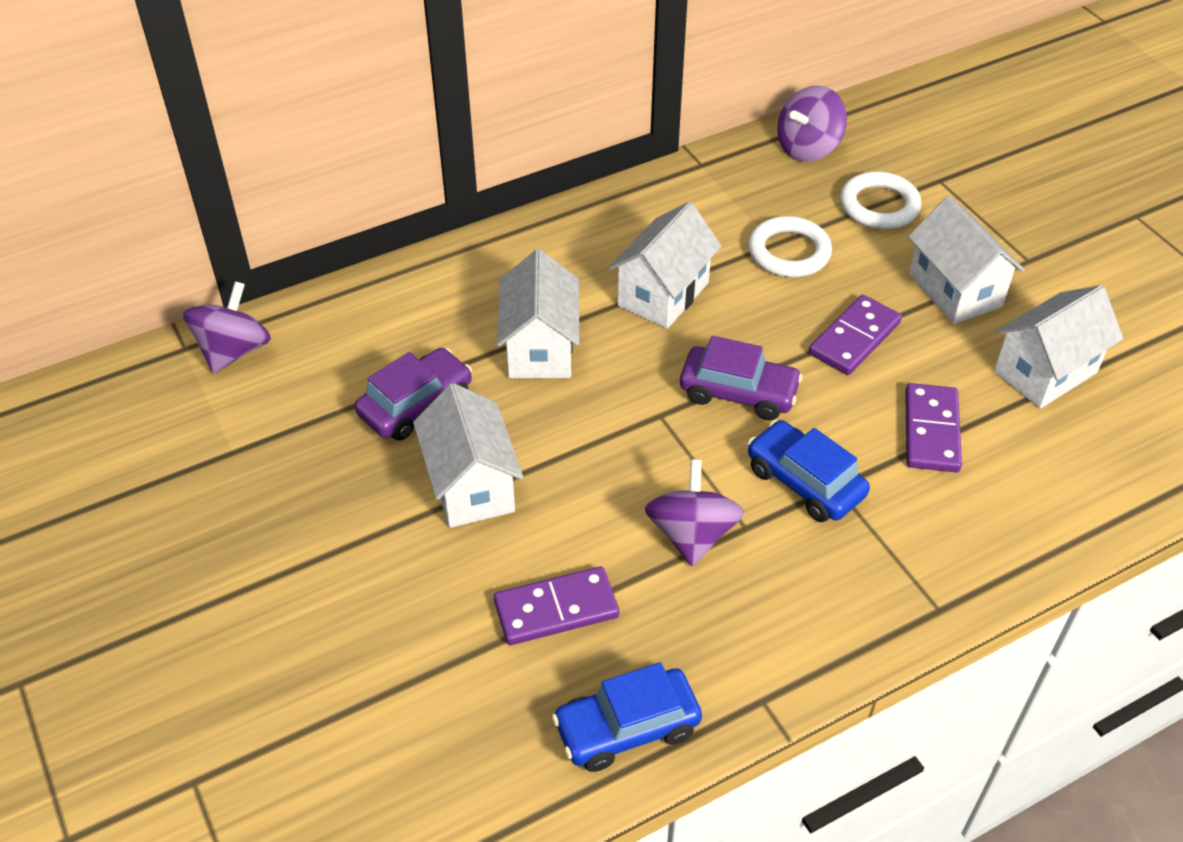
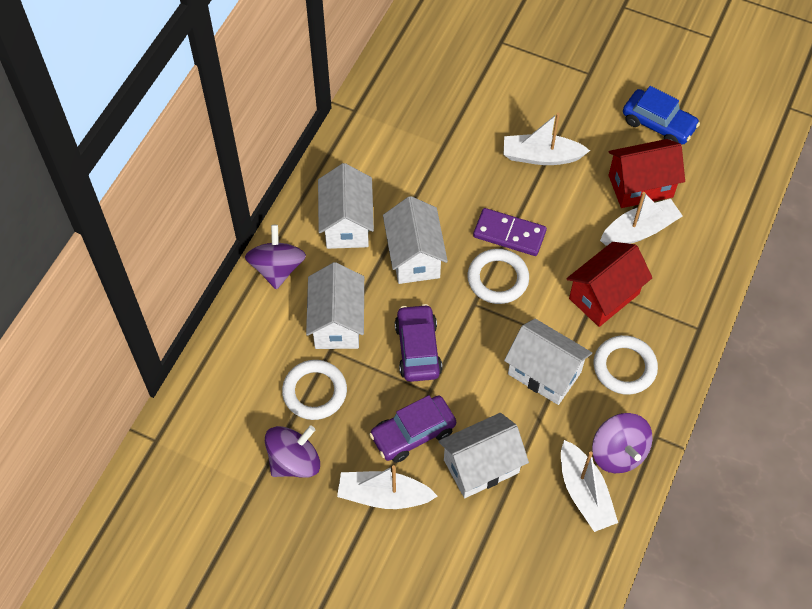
blue car: 2 -> 1
purple domino: 3 -> 1
red house: 0 -> 2
white boat: 0 -> 4
white ring: 2 -> 3

